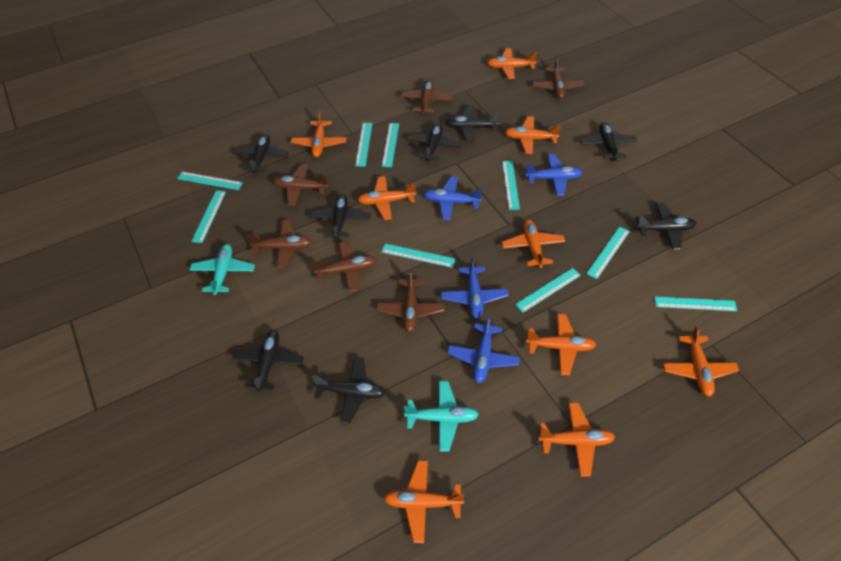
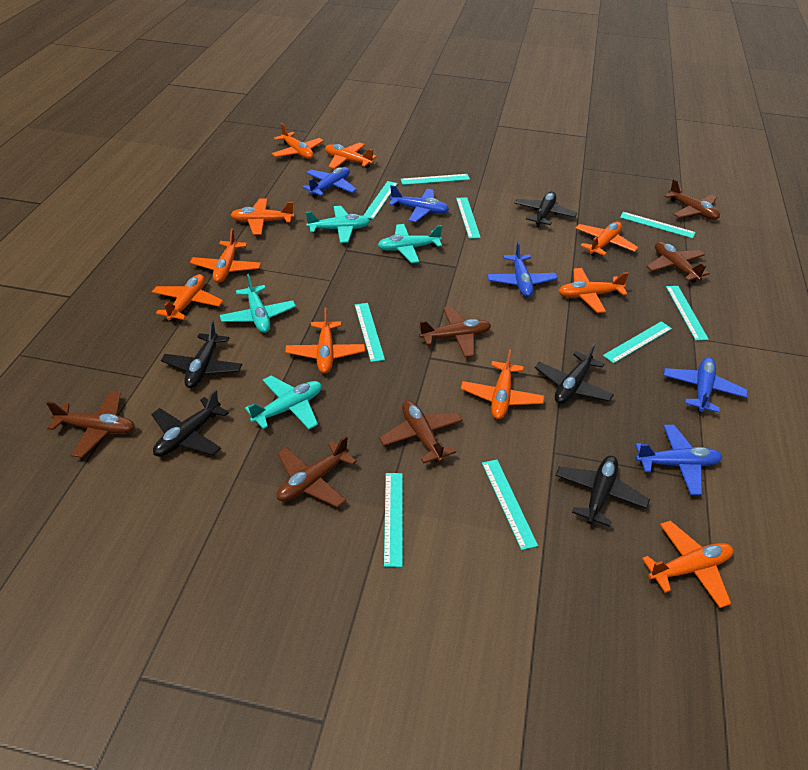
black plane: 8 -> 5
blue plane: 4 -> 5
orange plane: 9 -> 10
turquoise plane: 2 -> 4

